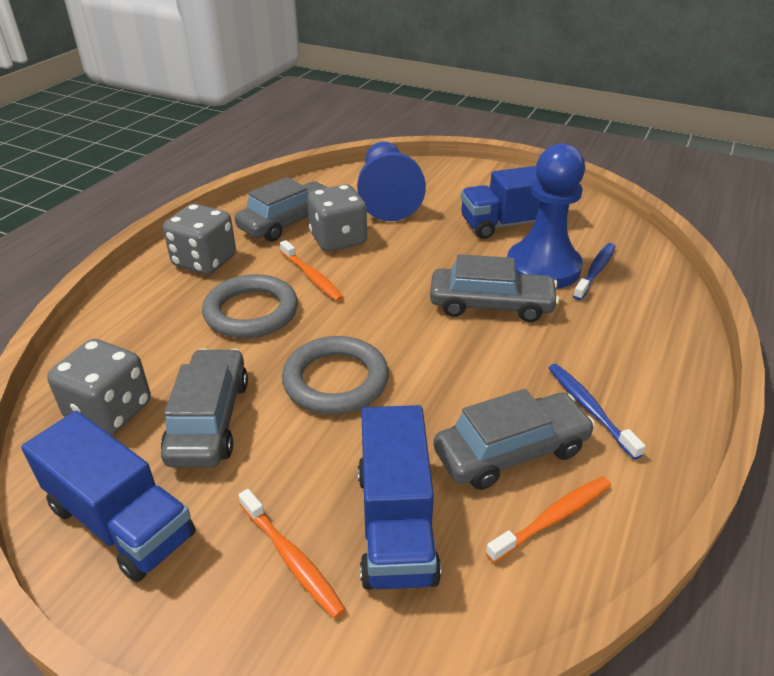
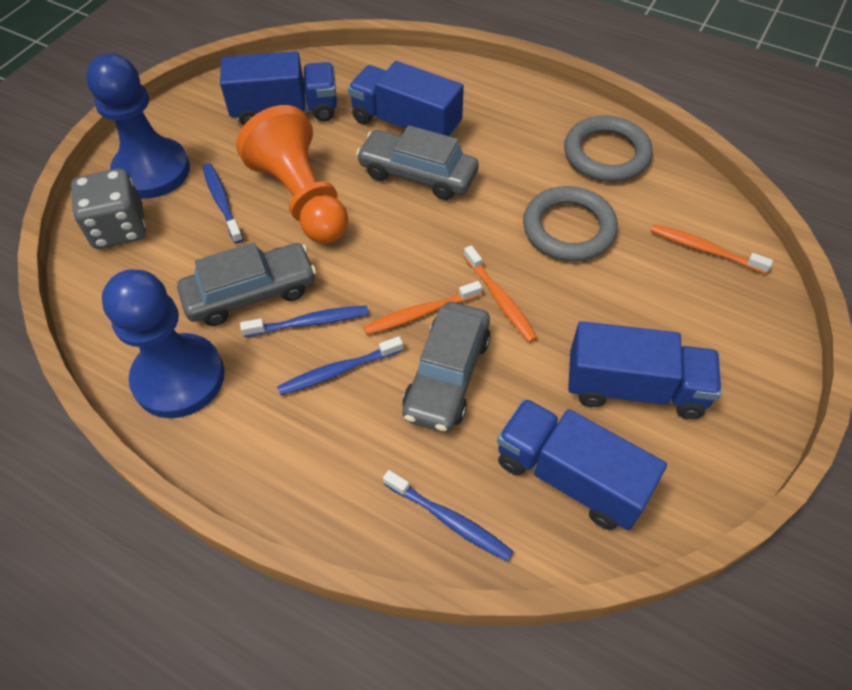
blue toothbrush: 2 -> 4
blue truck: 3 -> 4
grey car: 4 -> 3
grey dice: 3 -> 1
orange pawn: 0 -> 1

